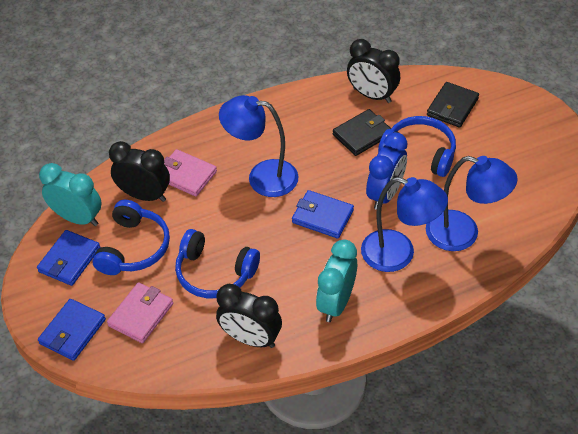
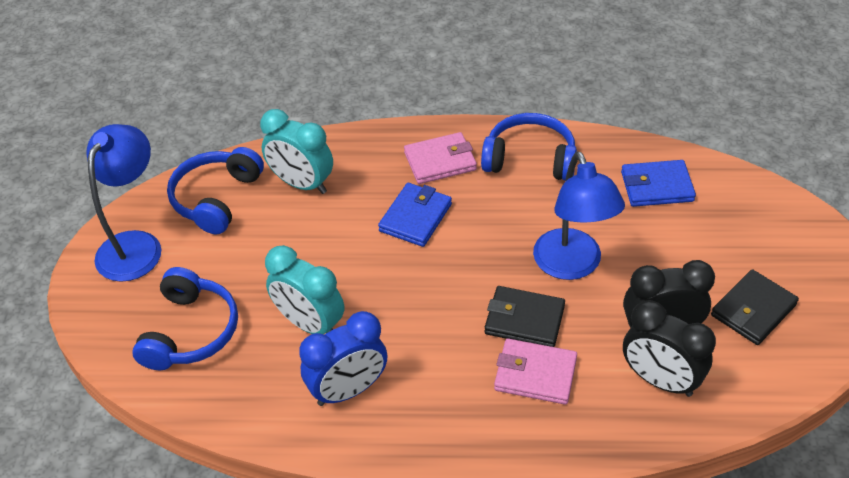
black clock: 3 -> 2
blue lamp: 3 -> 2
blue wallet: 3 -> 2

